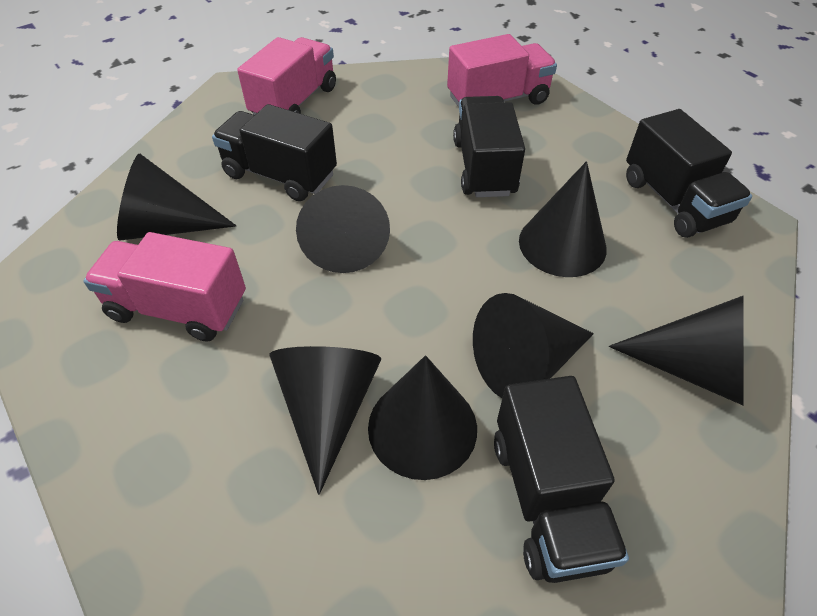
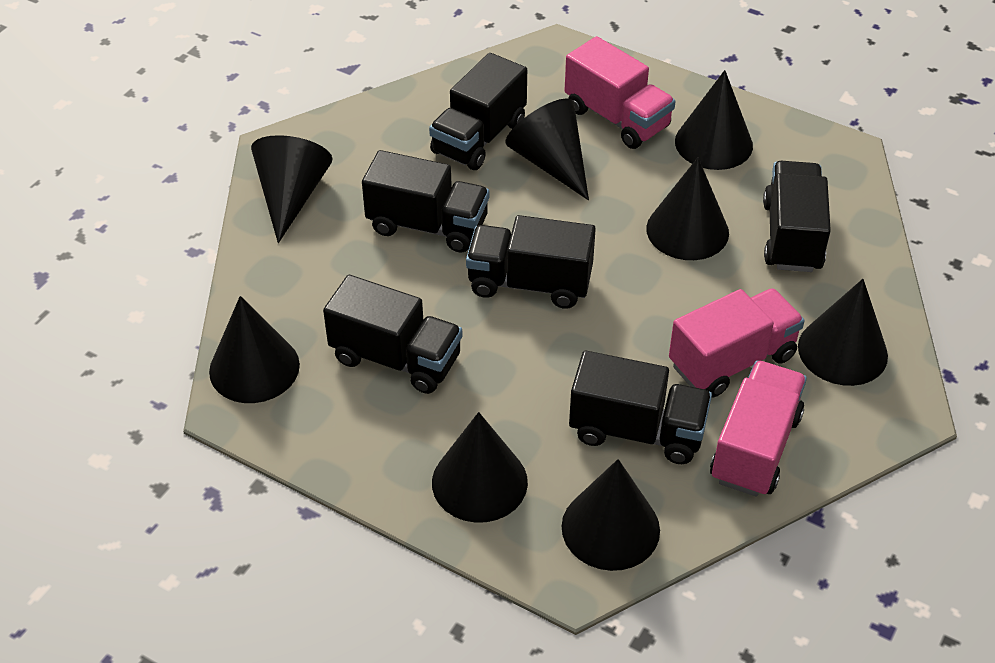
black cone: 7 -> 8
black truck: 4 -> 6

